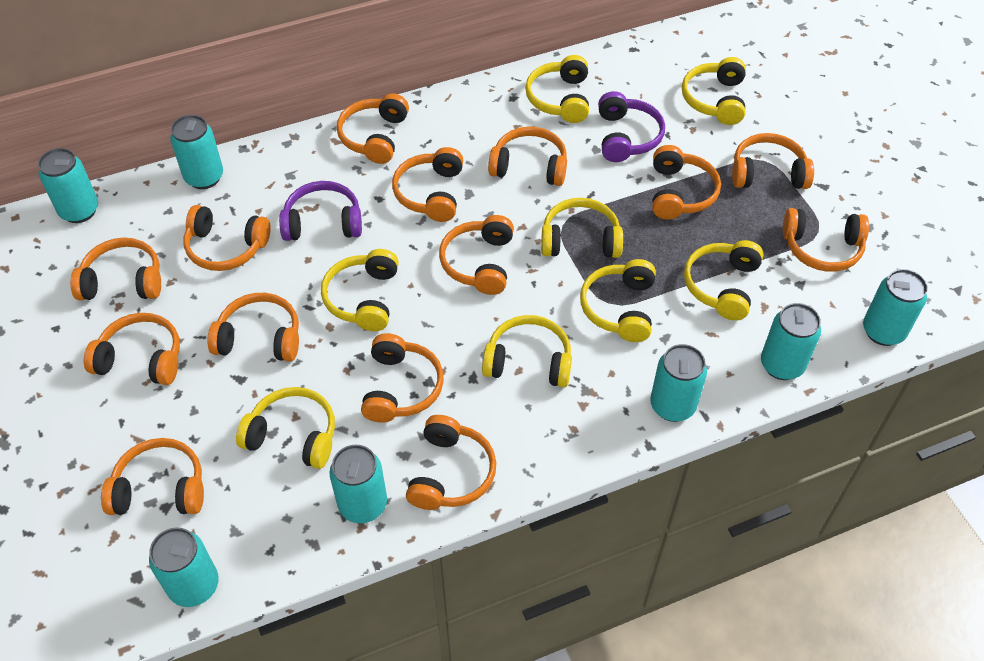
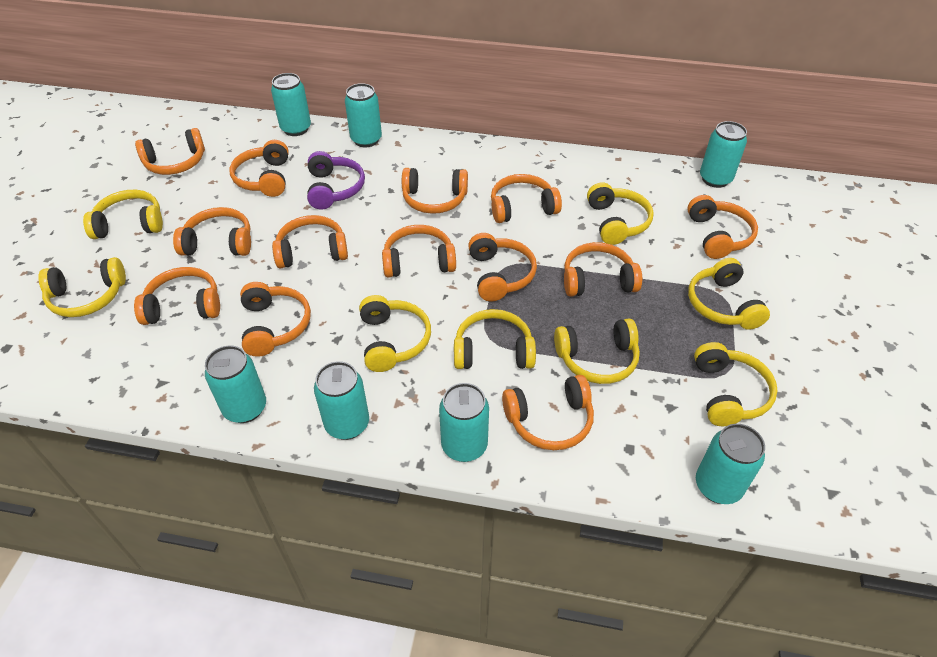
orange headphones: 14 -> 13
purple headphones: 2 -> 1

